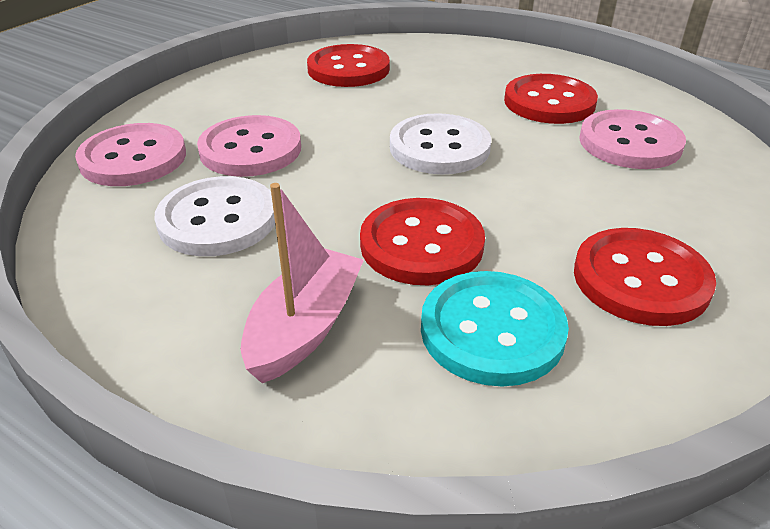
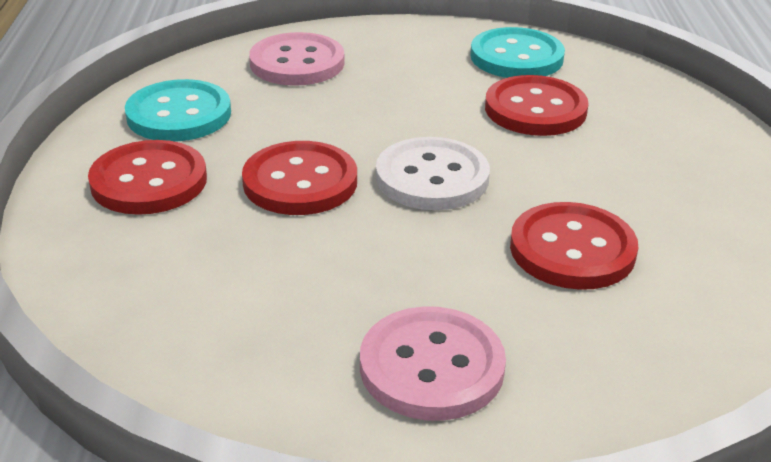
pink boat: 1 -> 0
pink button: 3 -> 2
turquoise button: 1 -> 2
white button: 2 -> 1

